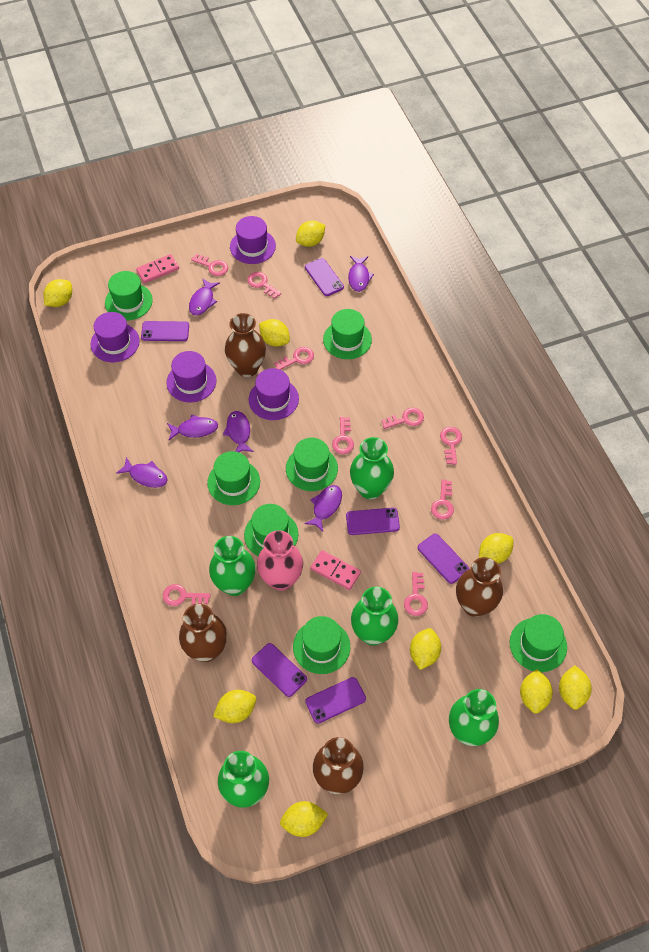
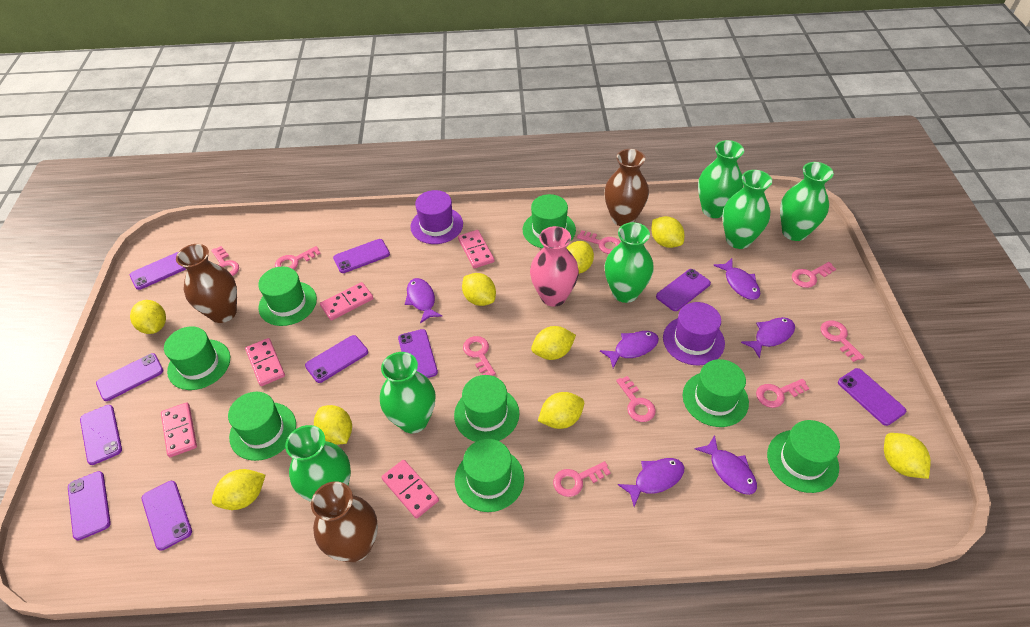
brown vase: 4 -> 3
green hat: 7 -> 8
green vase: 5 -> 6
pink domino: 2 -> 5
purple hat: 4 -> 2
purple phone: 6 -> 10

